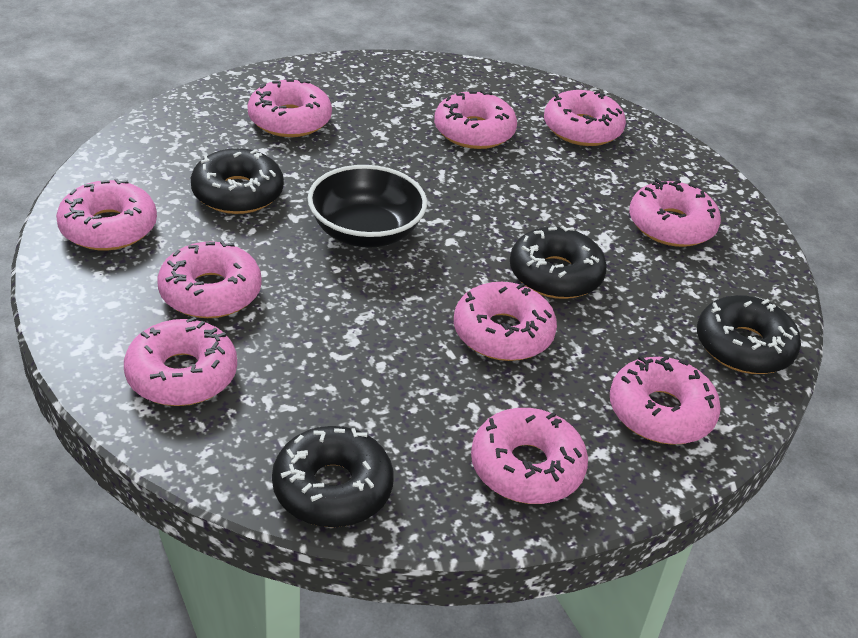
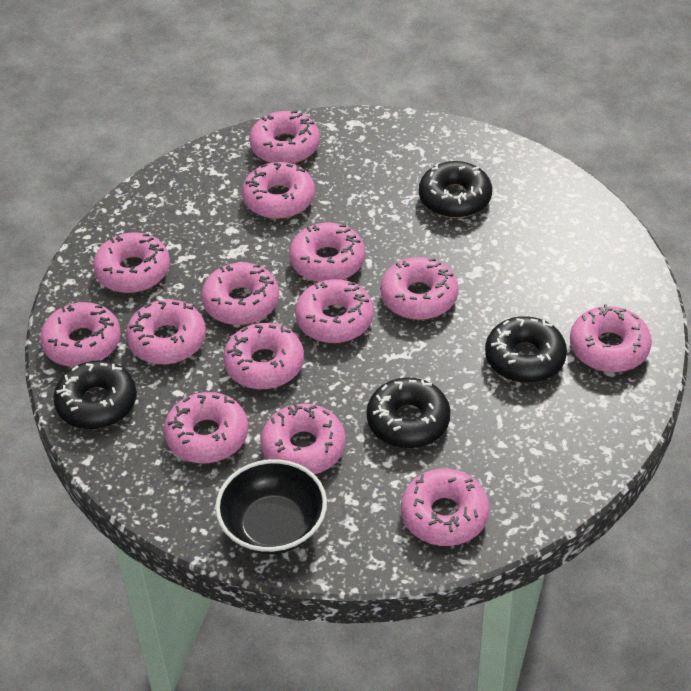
pink donut: 10 -> 14

